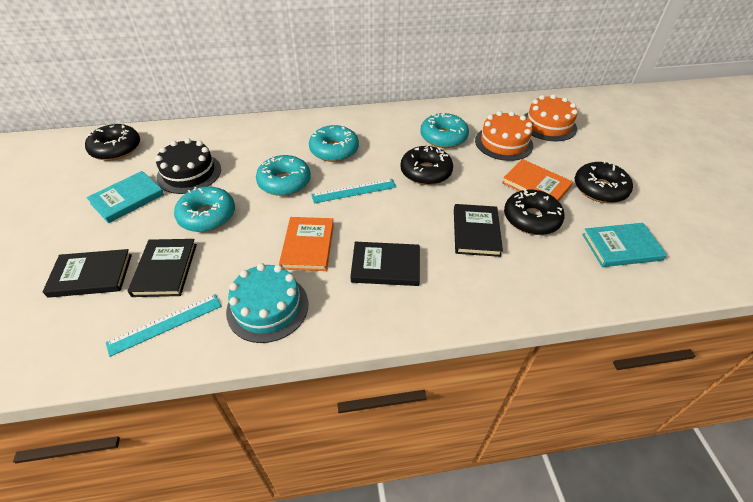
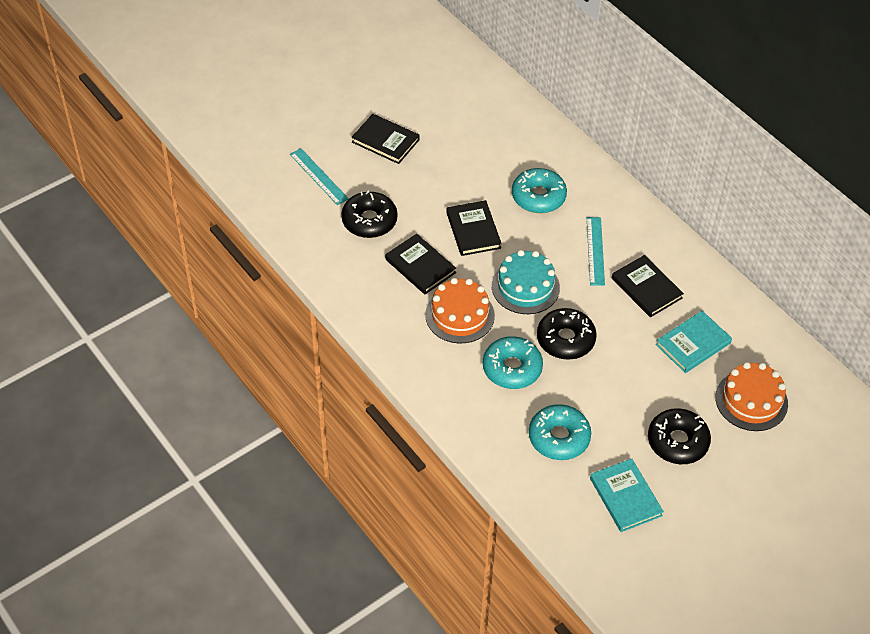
black cake: 1 -> 0
black donut: 4 -> 3
orange book: 2 -> 0
turquoise donut: 4 -> 3

